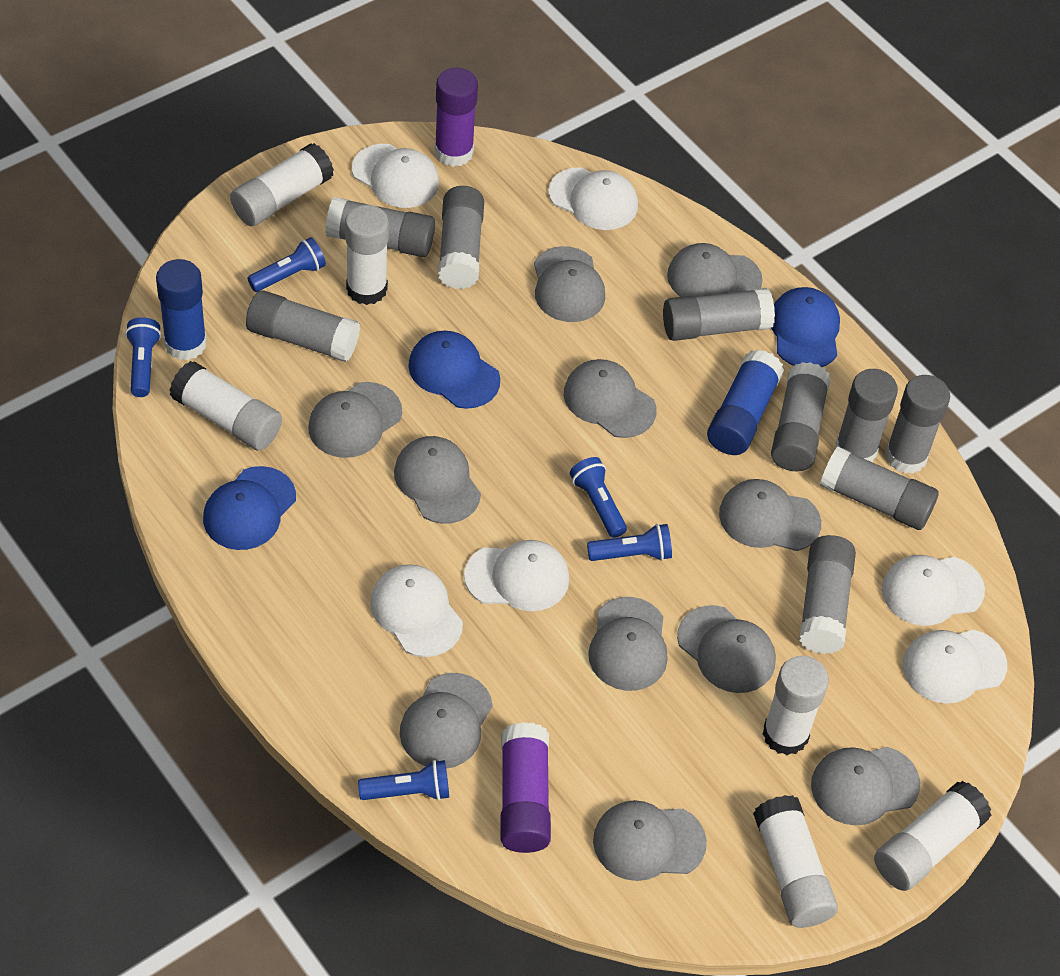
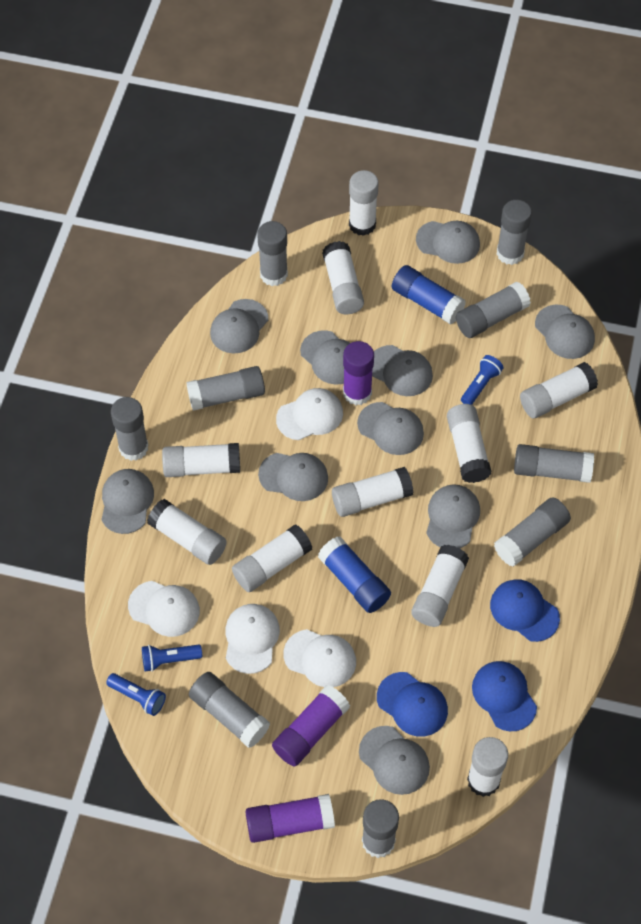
blue flashlight: 5 -> 3
grey cap: 11 -> 10
purple glue stick: 2 -> 3
white cap: 6 -> 4
white glue stick: 6 -> 10

